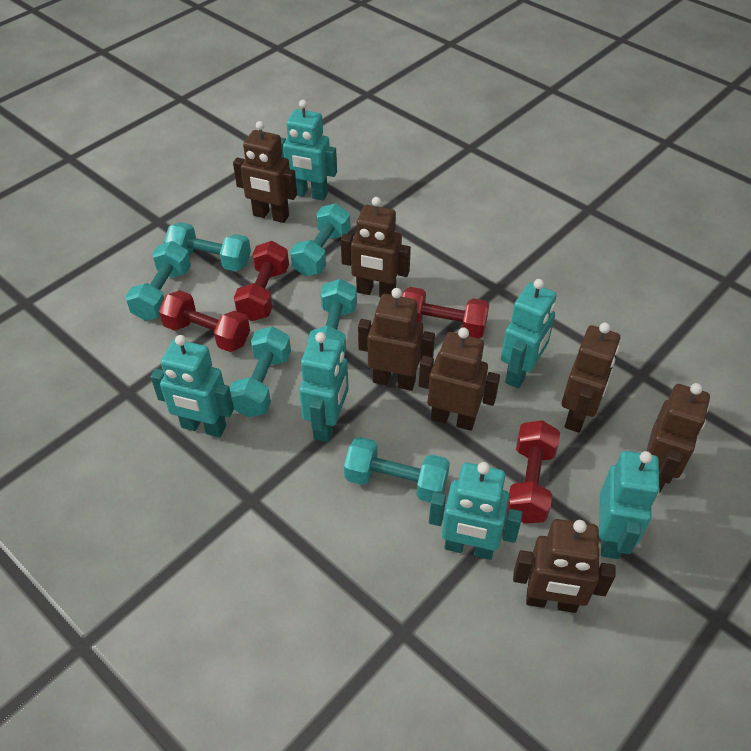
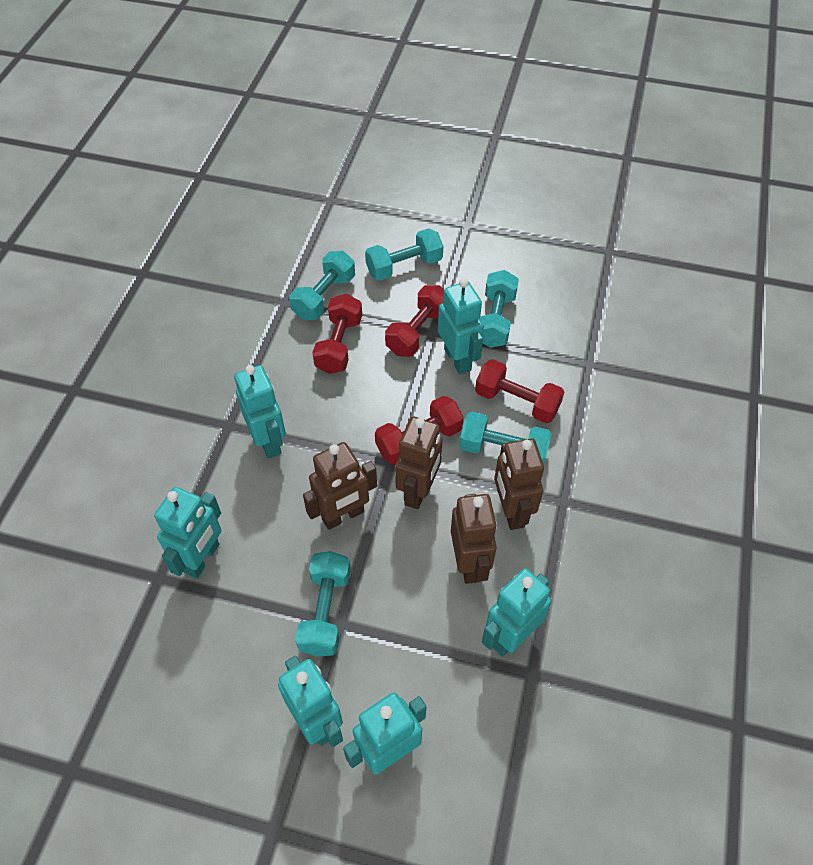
brown robot: 7 -> 4
turquoise dumbbell: 6 -> 5

